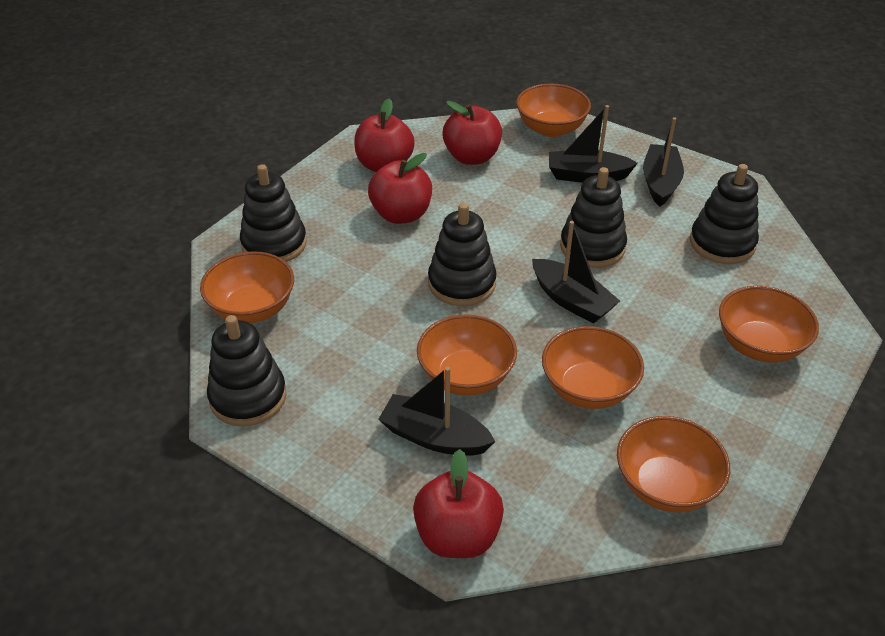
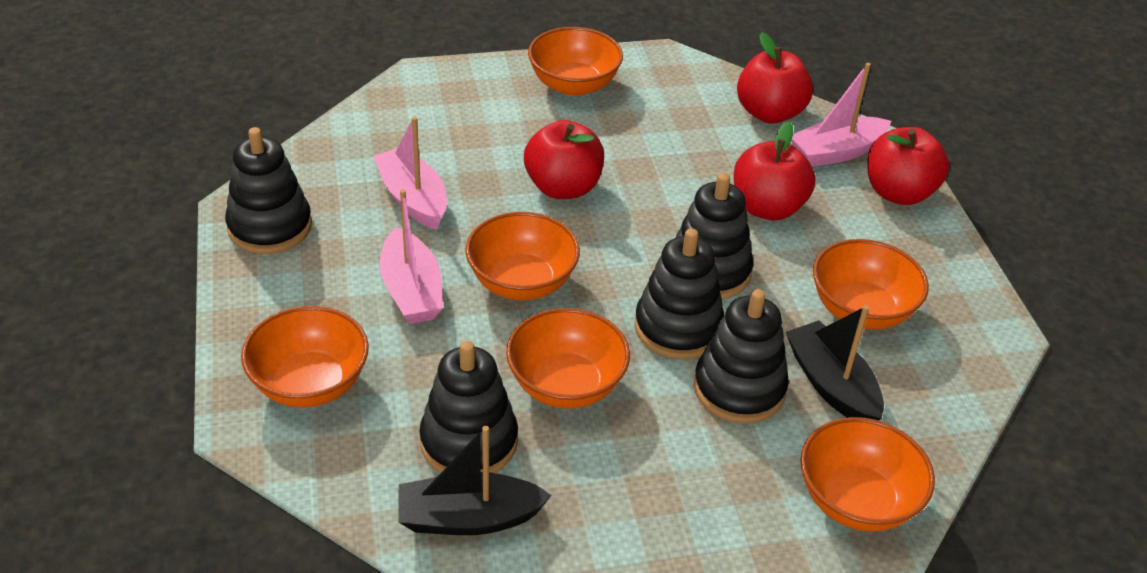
black boat: 4 -> 2
pink boat: 0 -> 3

